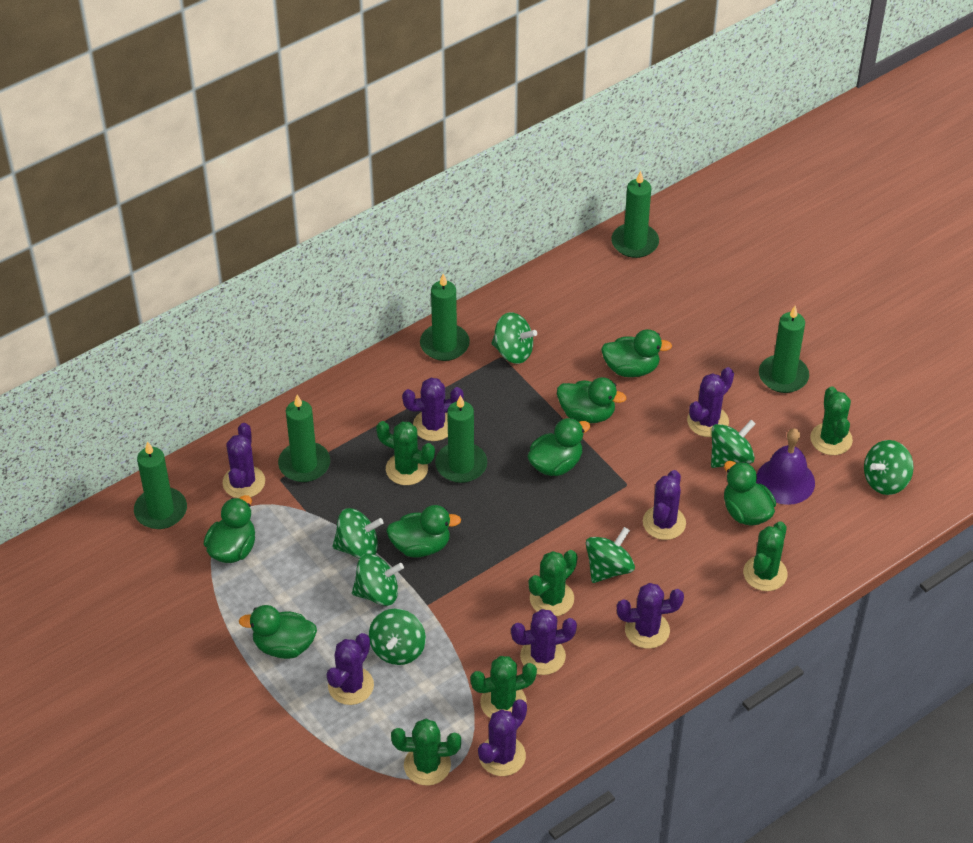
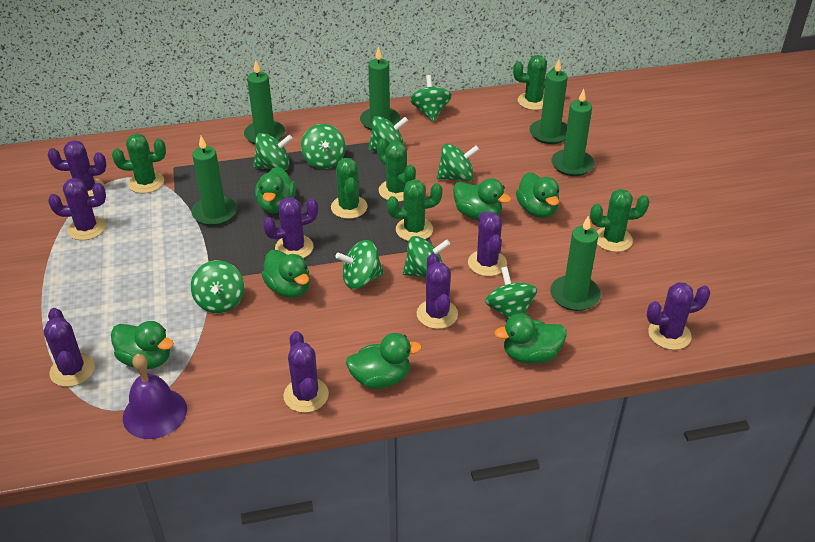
green spinning top: 7 -> 9

